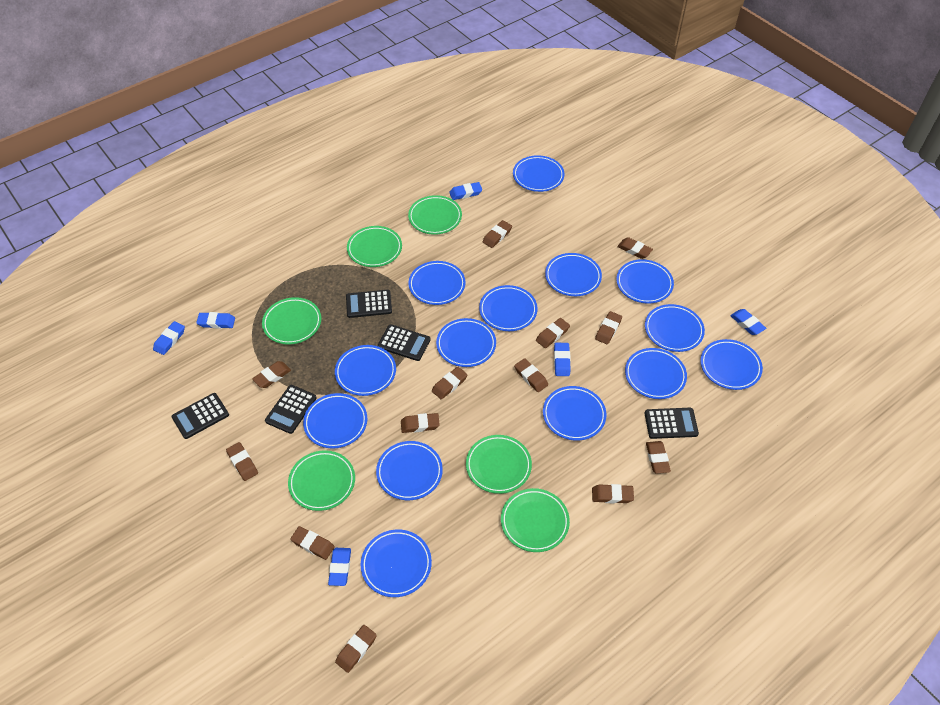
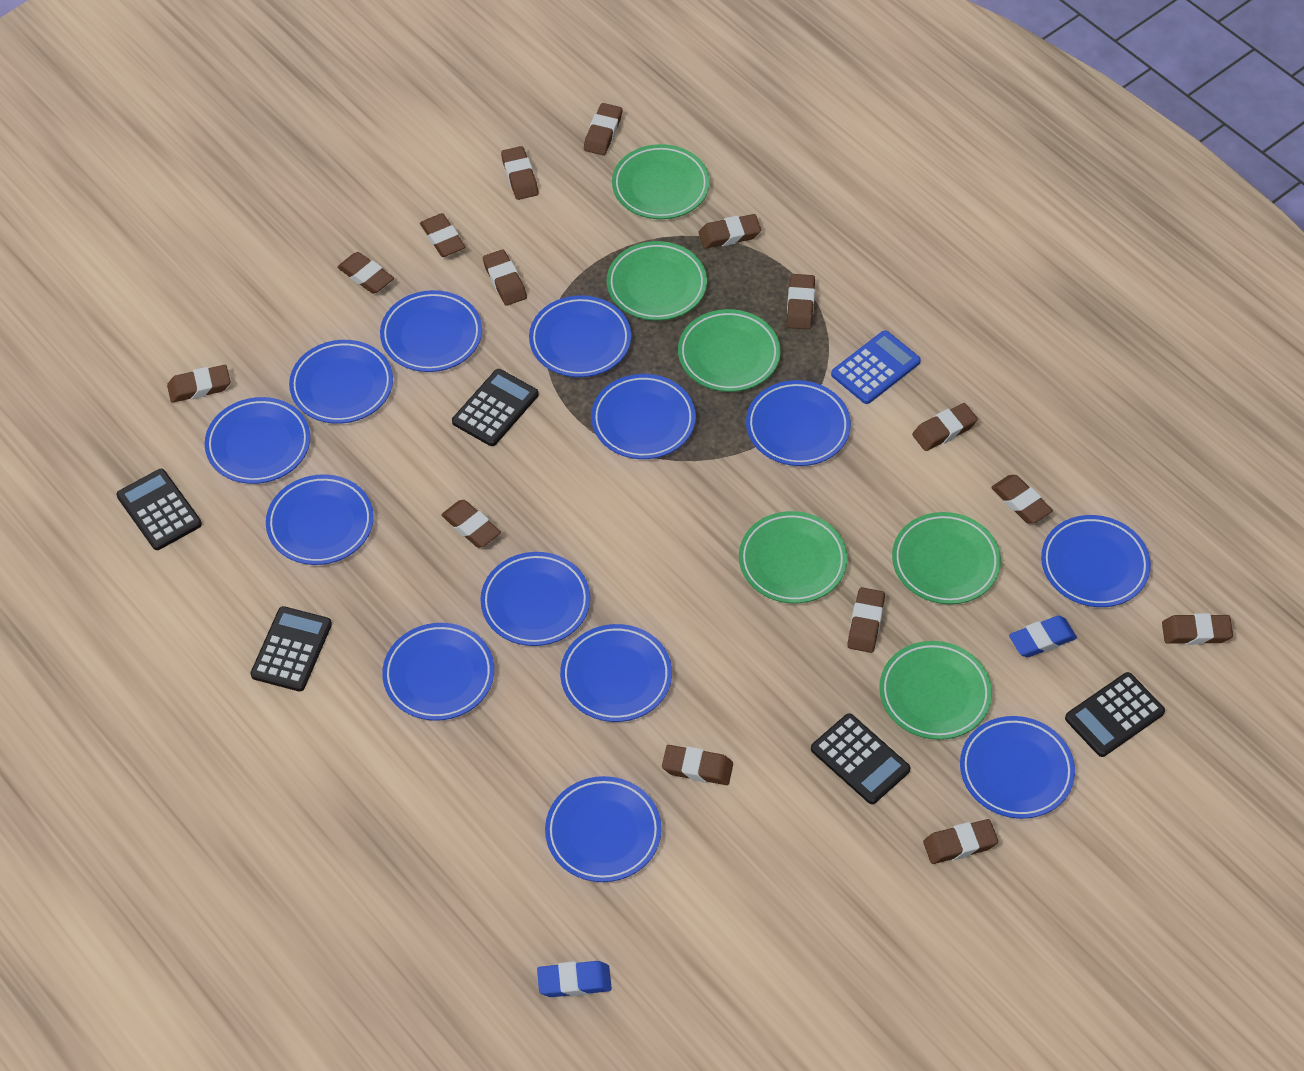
blue calculator: 0 -> 1
blue eraser: 6 -> 2
blue plate: 14 -> 13
brown eraser: 13 -> 15

